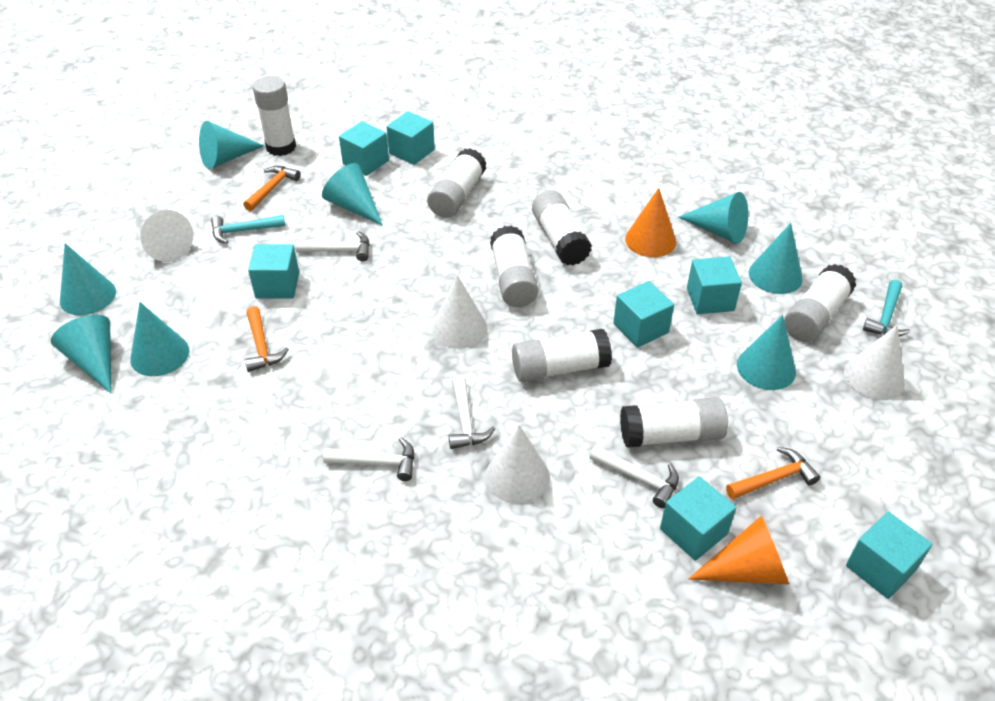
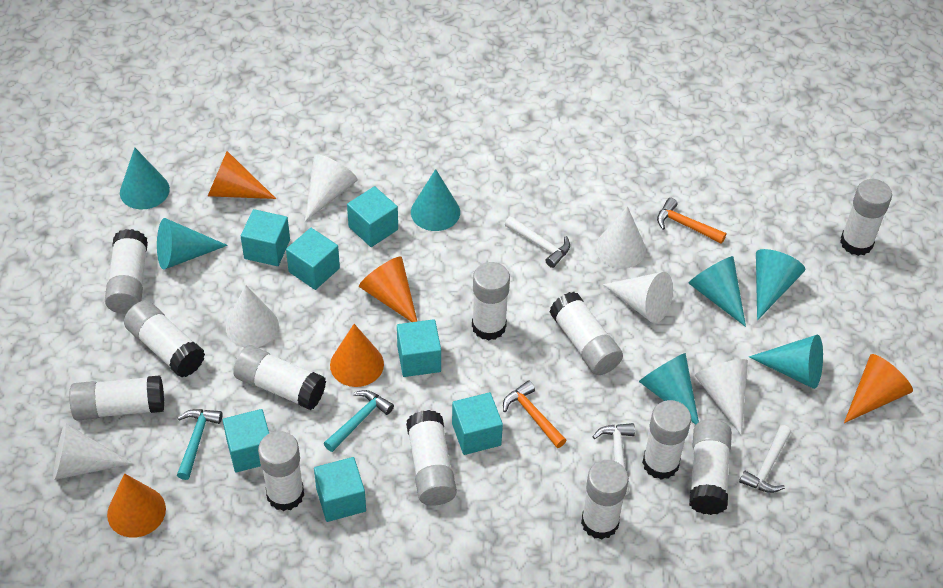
orange cone: 2 -> 5
orange hammer: 3 -> 2
turquoise cone: 8 -> 7
white cone: 4 -> 6
white glue stick: 7 -> 12
white hammer: 4 -> 3

